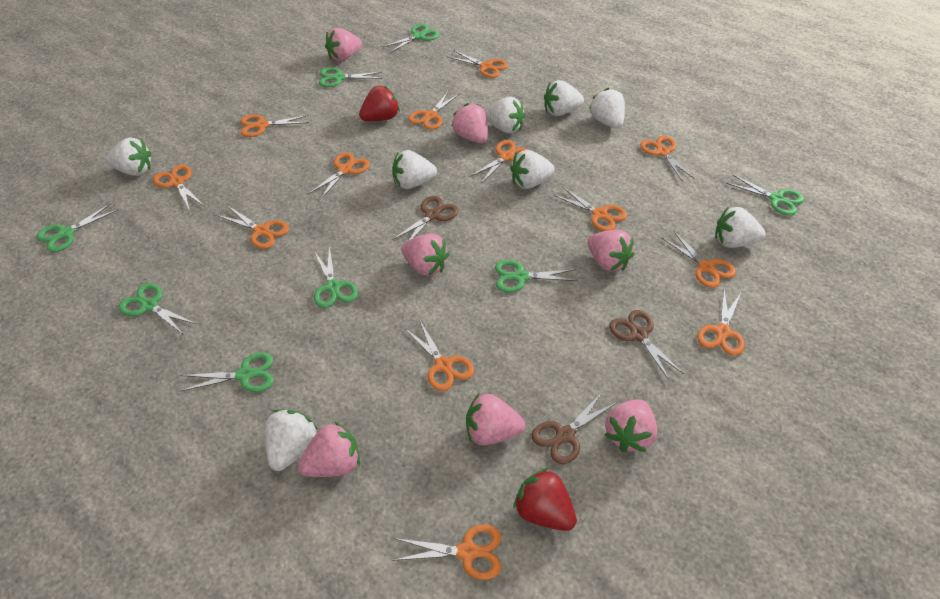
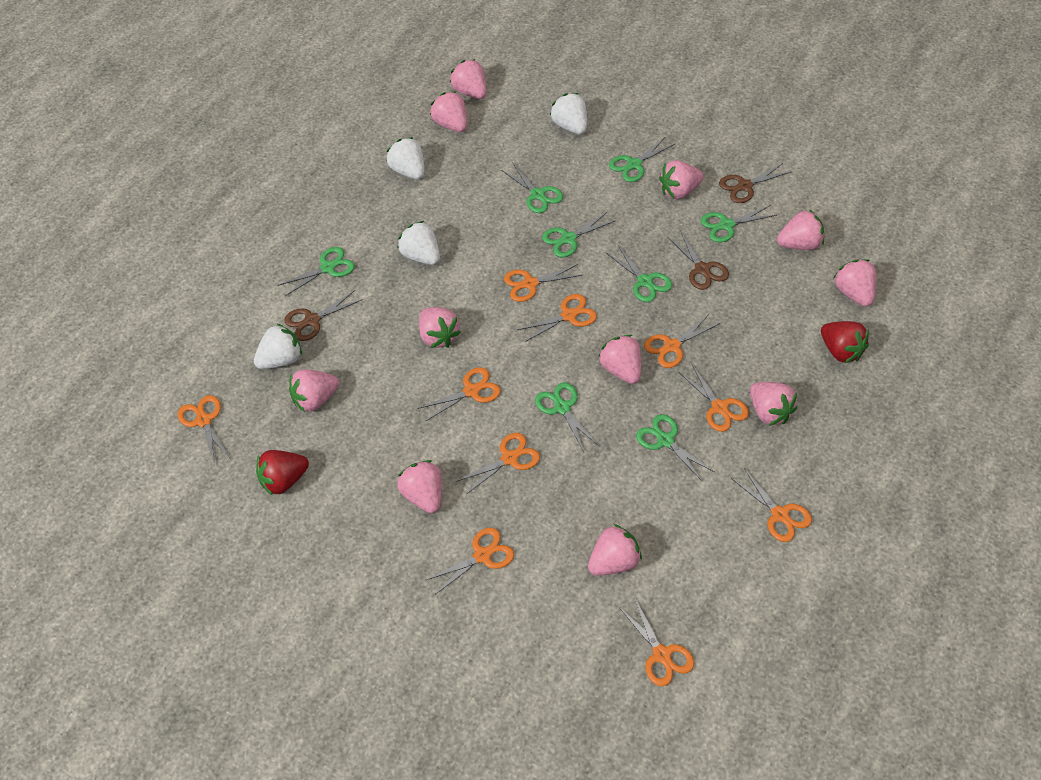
orange scissors: 13 -> 10
pink strawberry: 7 -> 11
white strawberry: 8 -> 4

